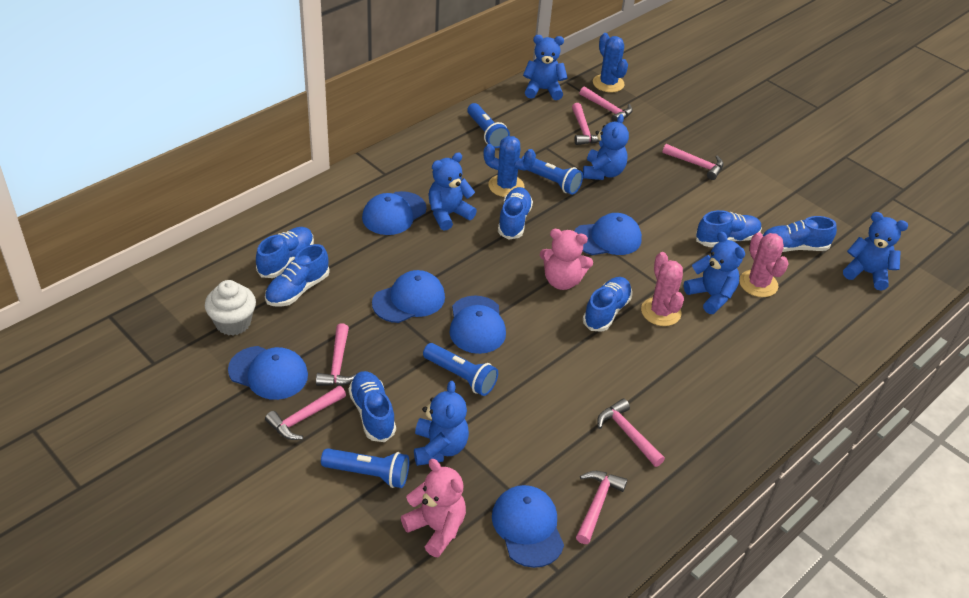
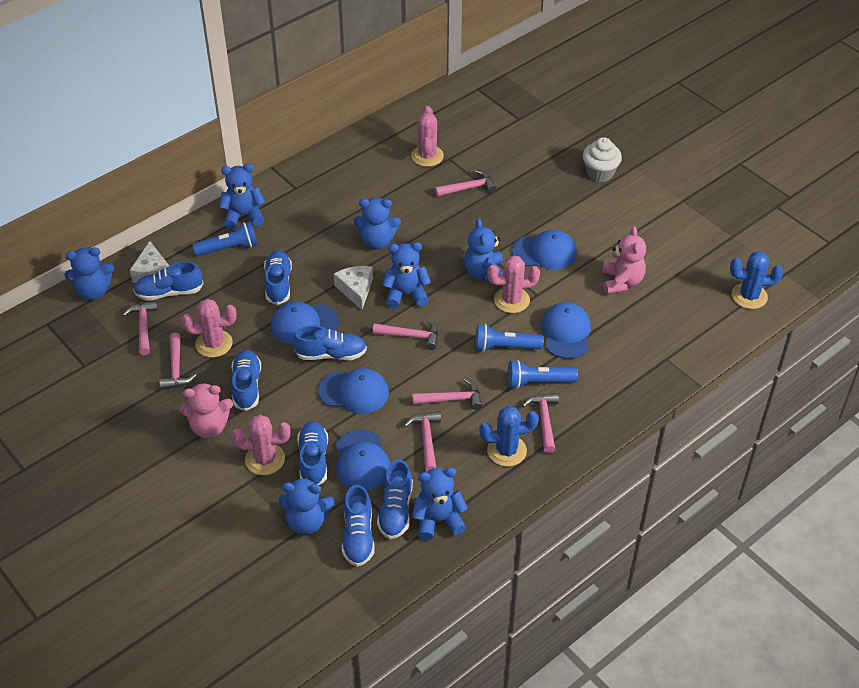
blue cap: 6 -> 5
blue flashlight: 4 -> 3
blue teddy bear: 6 -> 7
pink cactus: 2 -> 4
white cheese: 0 -> 2

